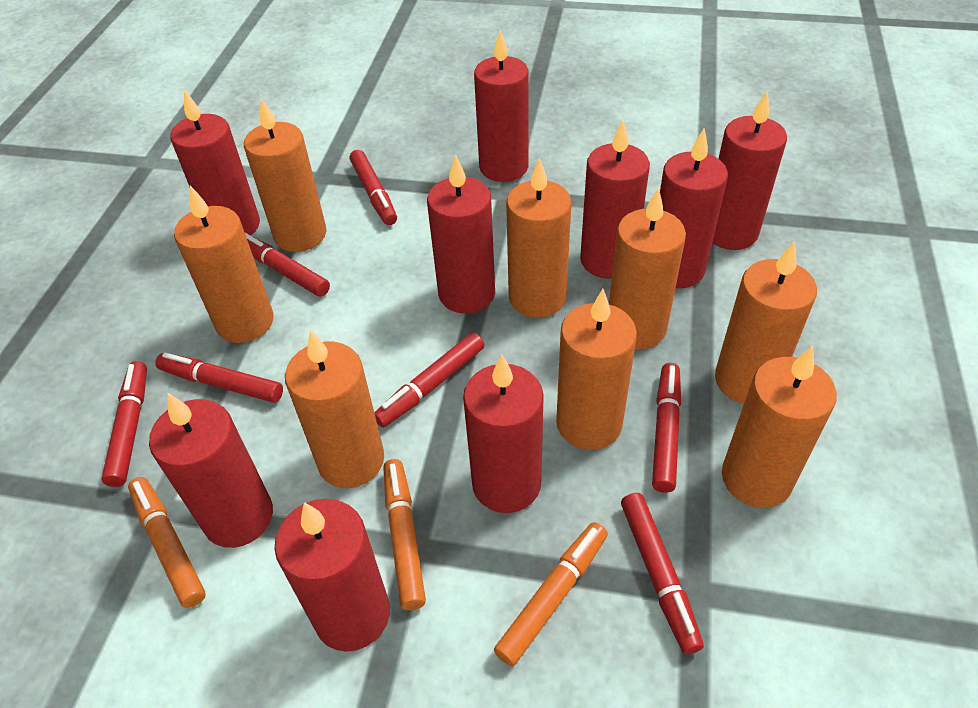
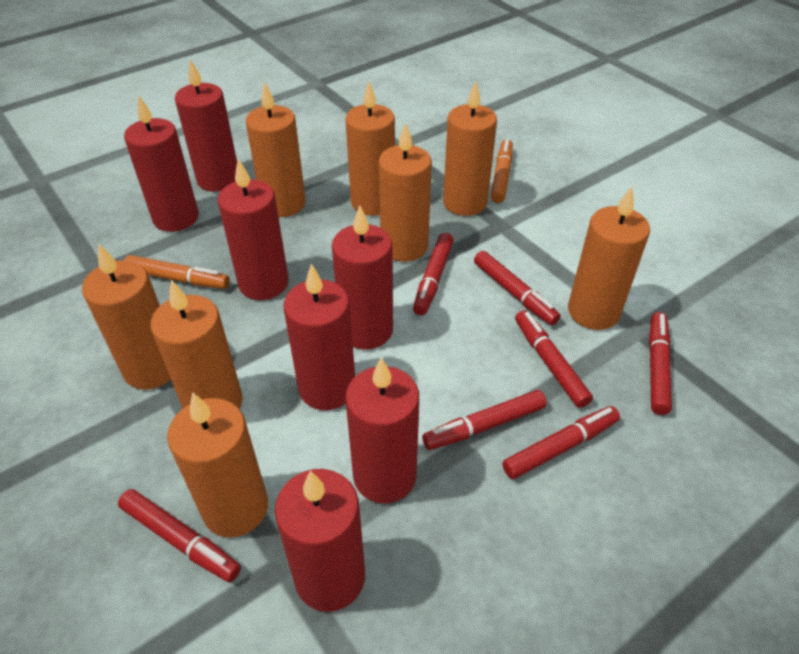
orange marker: 3 -> 2
red candle: 9 -> 7

